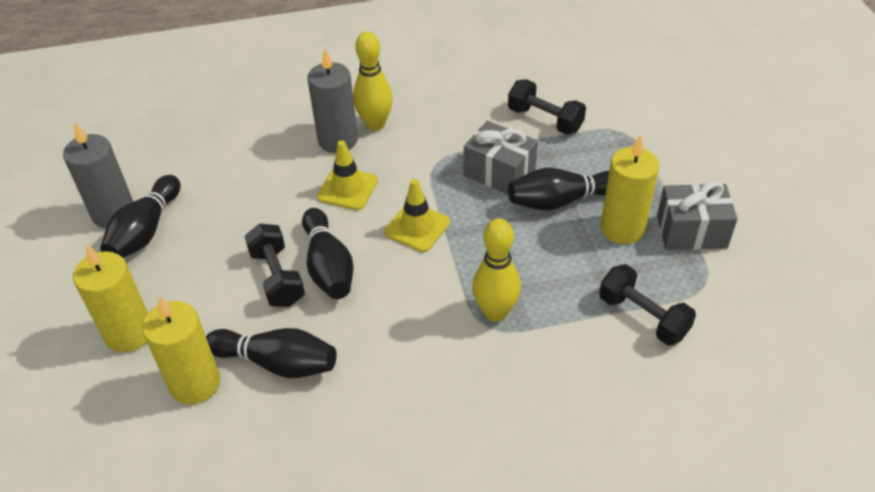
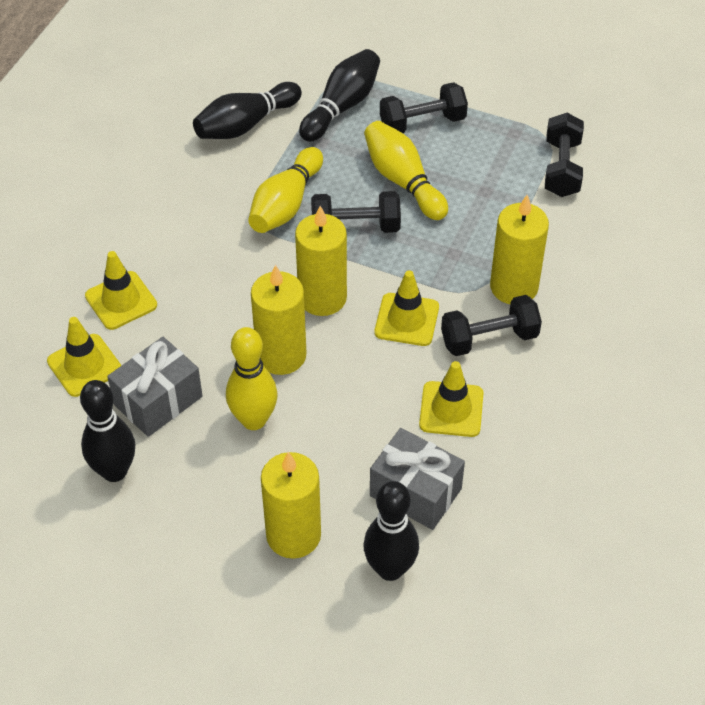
black dumbbell: 3 -> 4
grey candle: 2 -> 0
yellow bowling pin: 2 -> 3
yellow candle: 3 -> 4
yellow traffic cone: 2 -> 4

